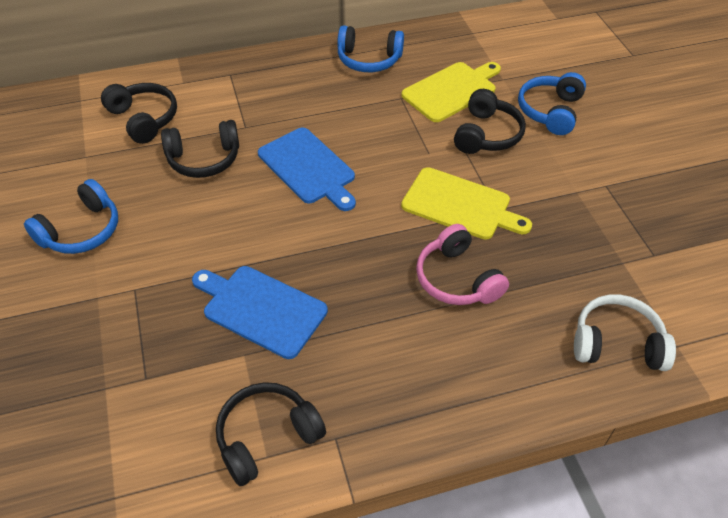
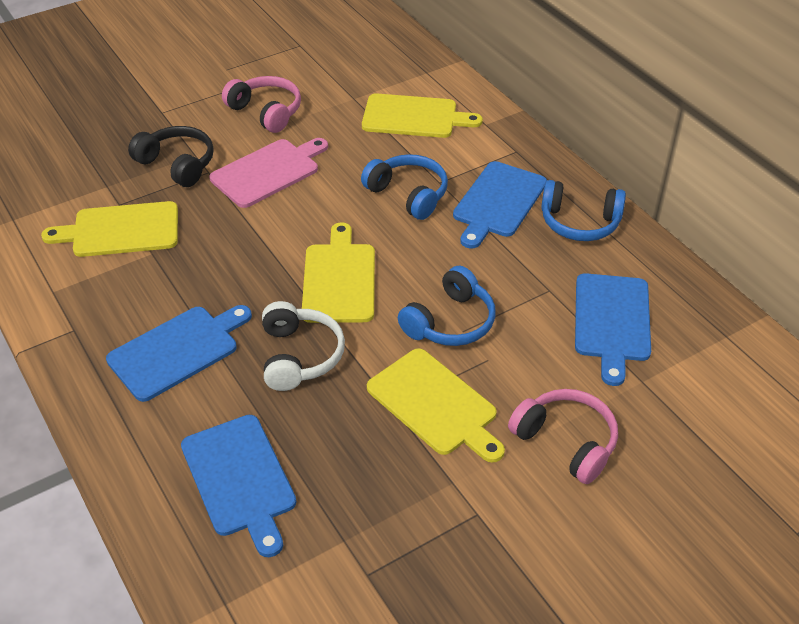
black headphones: 4 -> 1
blue cutting board: 2 -> 4
pink cutting board: 0 -> 1
pink headphones: 1 -> 2
yellow cutting board: 2 -> 4

